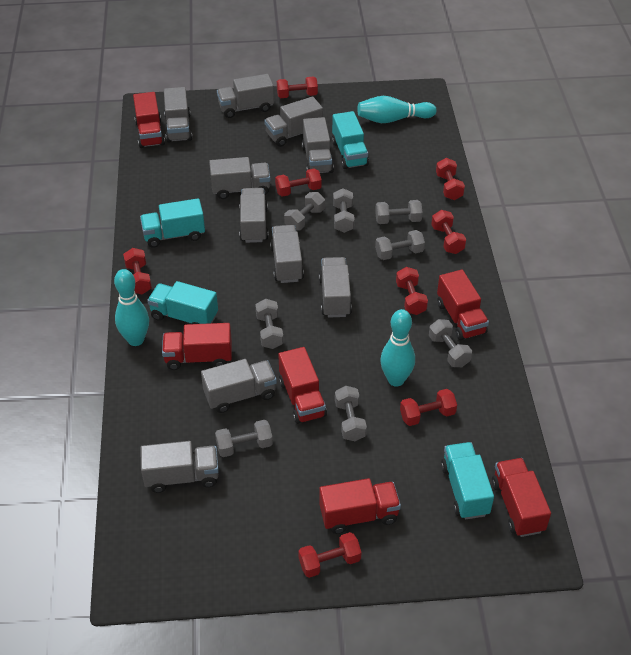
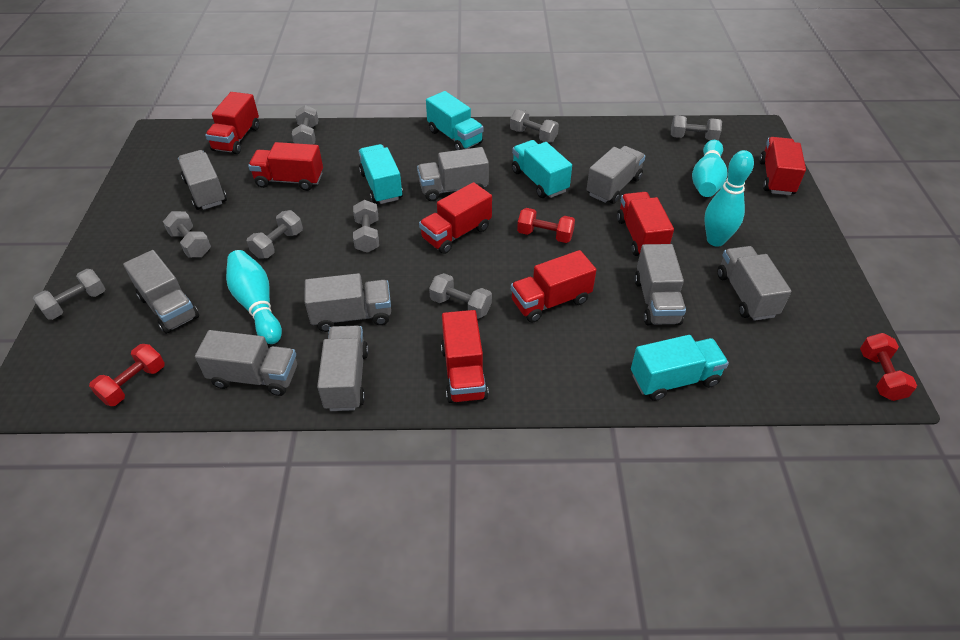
grey truck: 10 -> 9
red dumbbell: 8 -> 3
red truck: 6 -> 7

